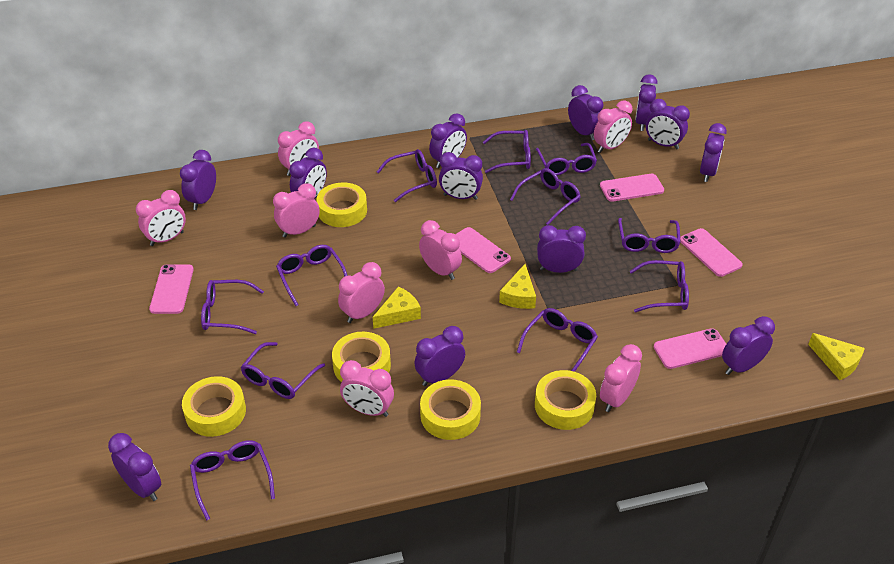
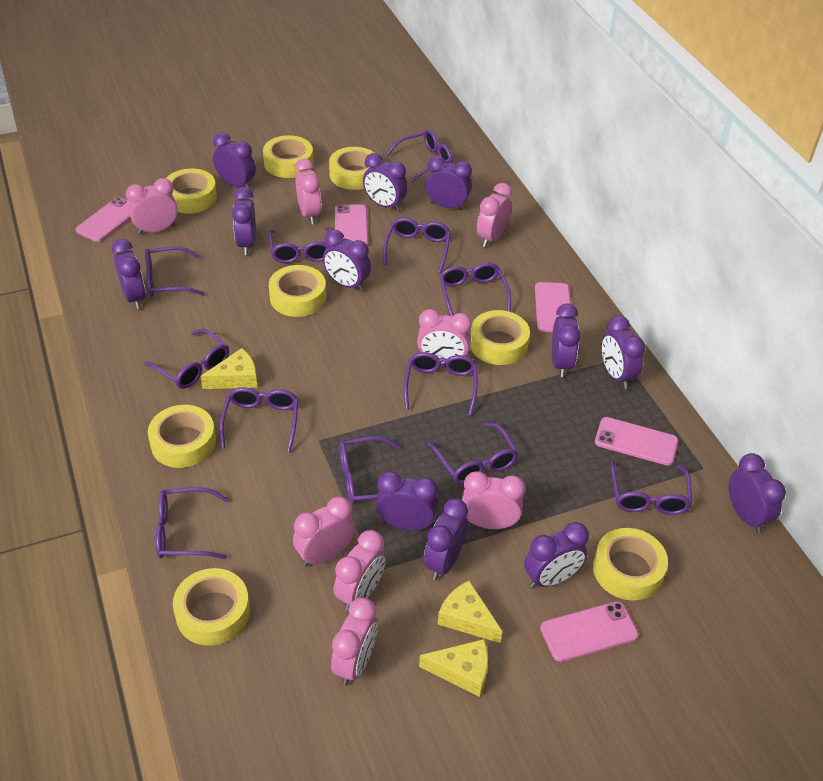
purple glasses: 11 -> 12
yellow tape: 5 -> 8

